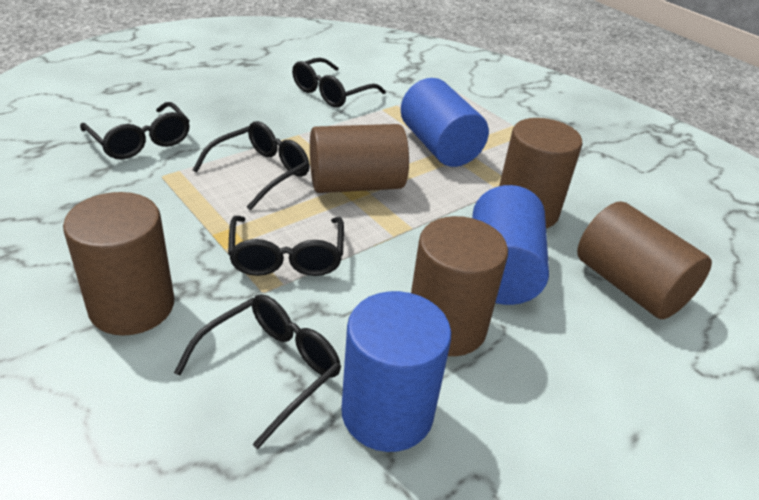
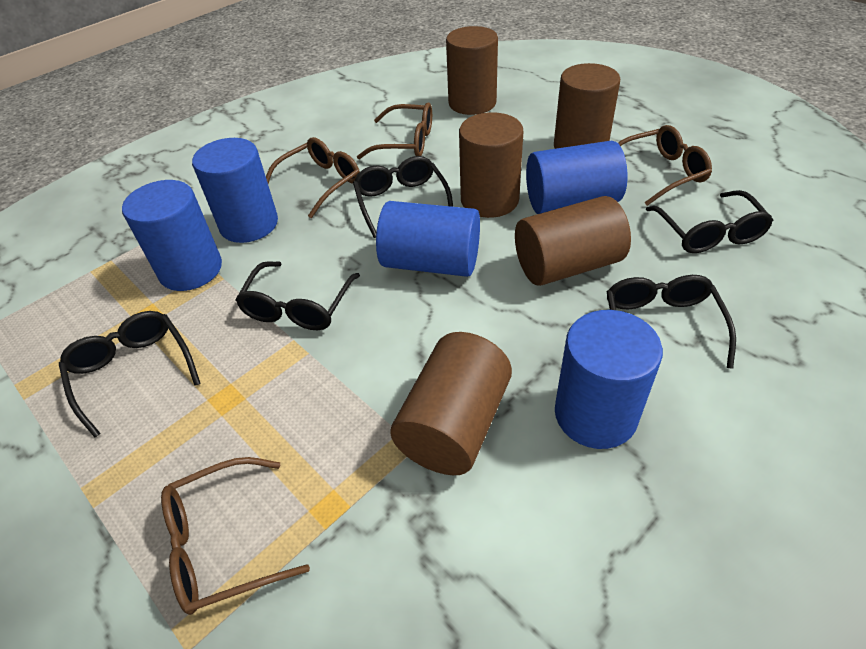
blue cylinder: 3 -> 5
brown glasses: 0 -> 4

